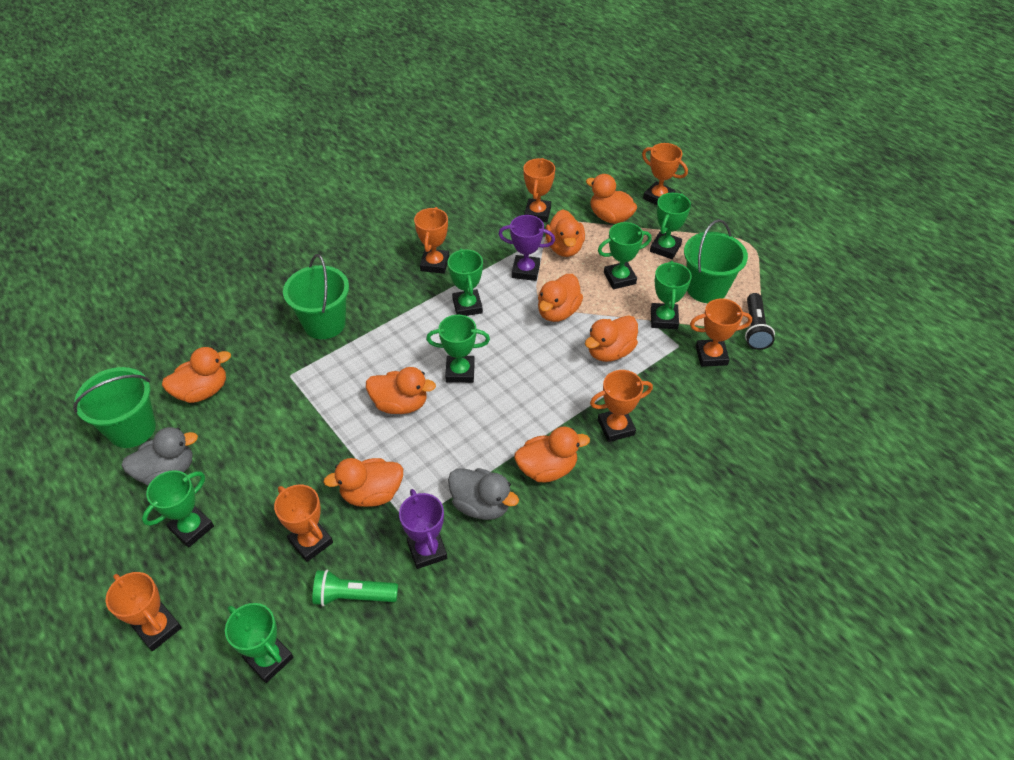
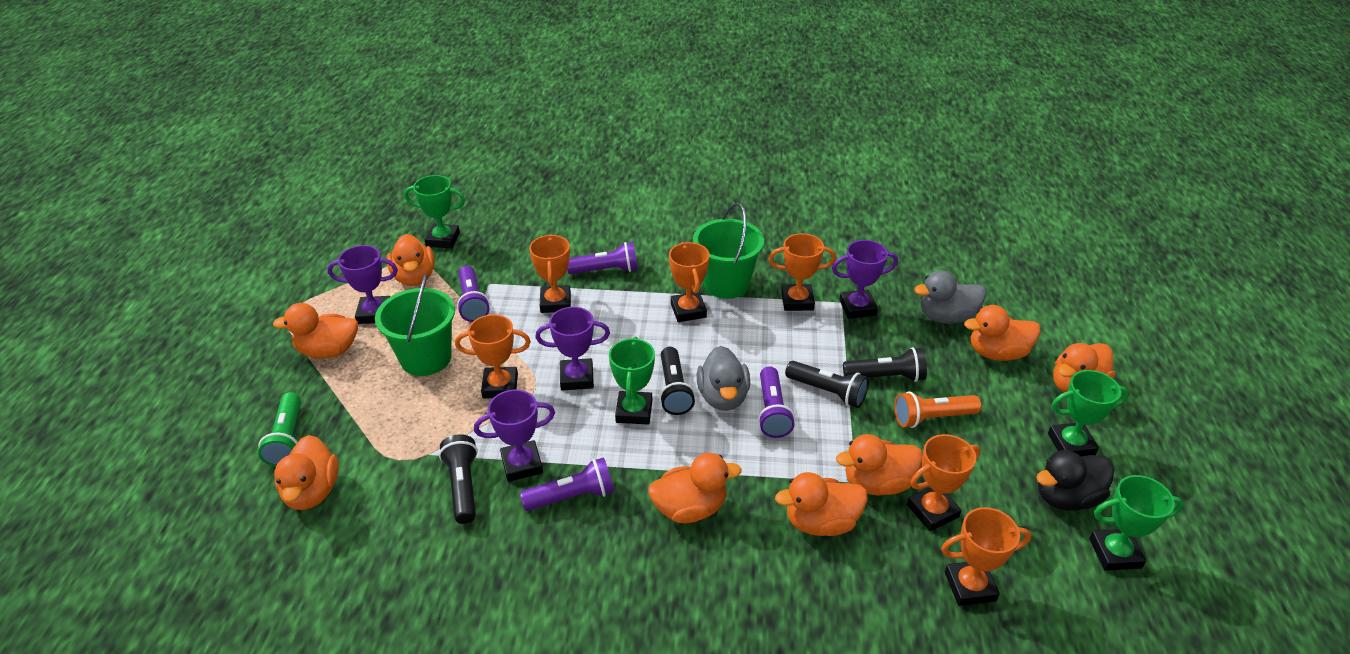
black duck: 0 -> 1
black flashlight: 1 -> 4
green bucket: 3 -> 2
green trophy: 7 -> 4
orange flashlight: 0 -> 1
orange trophy: 7 -> 6
purple flashlight: 0 -> 4
purple trophy: 2 -> 4

